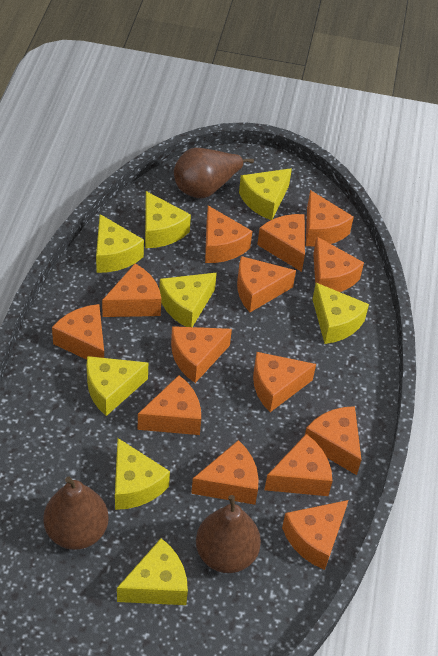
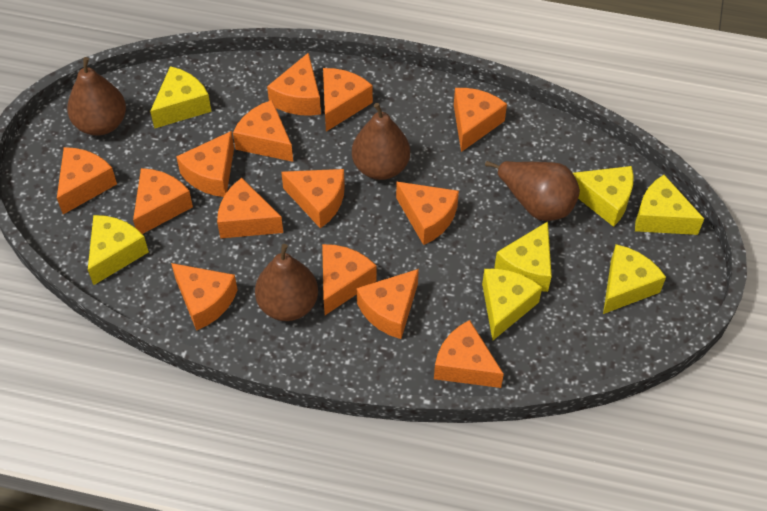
brown pear: 3 -> 4
yellow cheese: 8 -> 7

